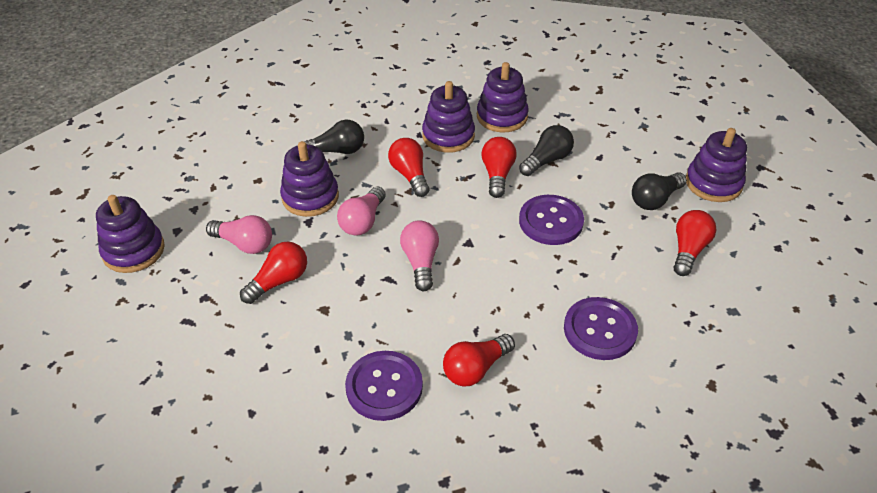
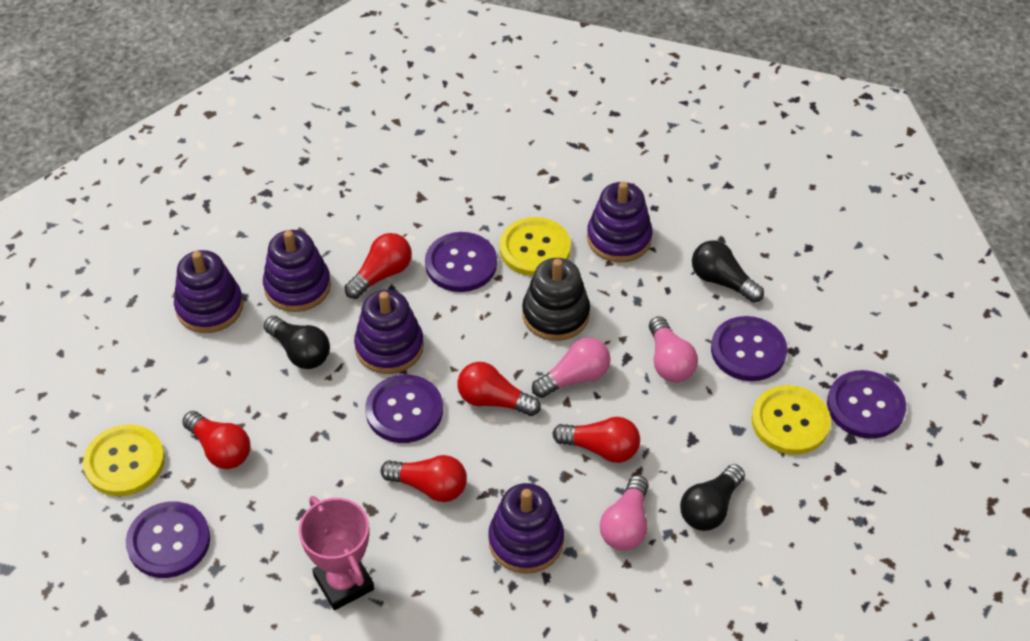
black stacking toy: 0 -> 1
pink trophy: 0 -> 1
purple button: 3 -> 5
yellow button: 0 -> 3

